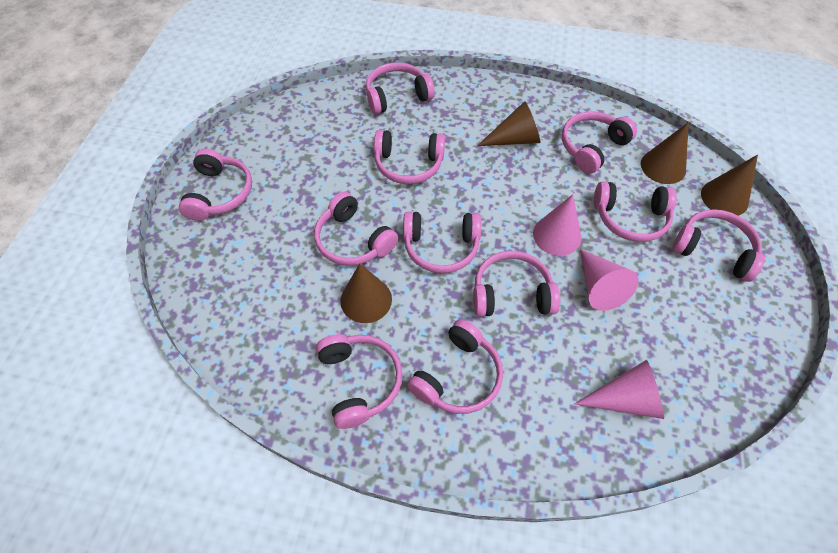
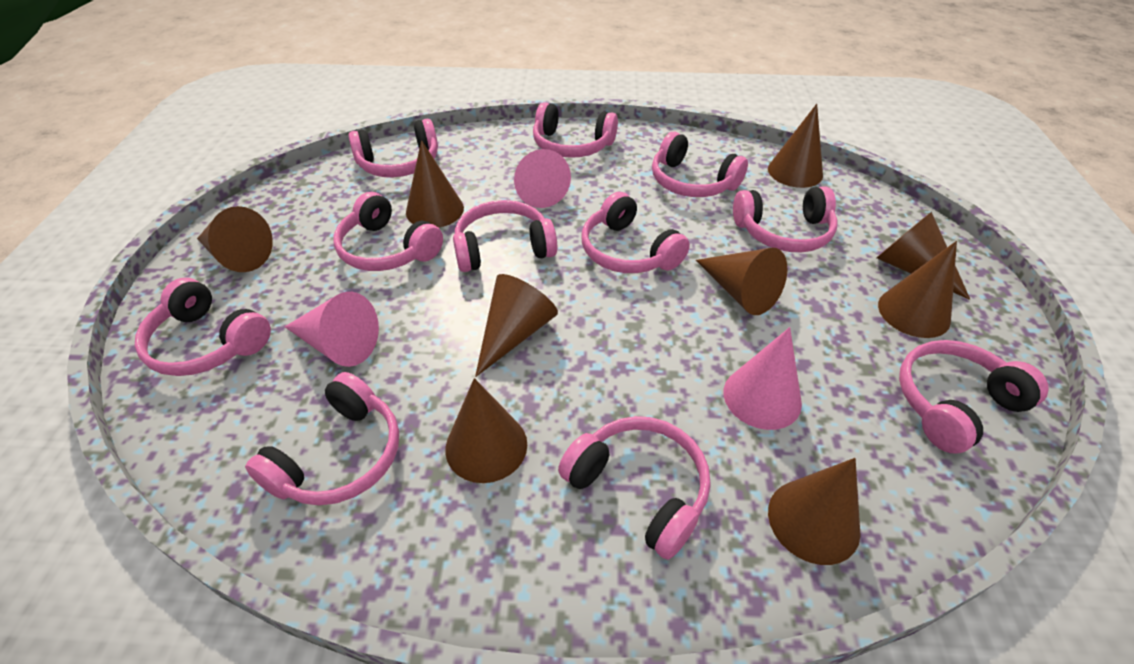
brown cone: 4 -> 9

